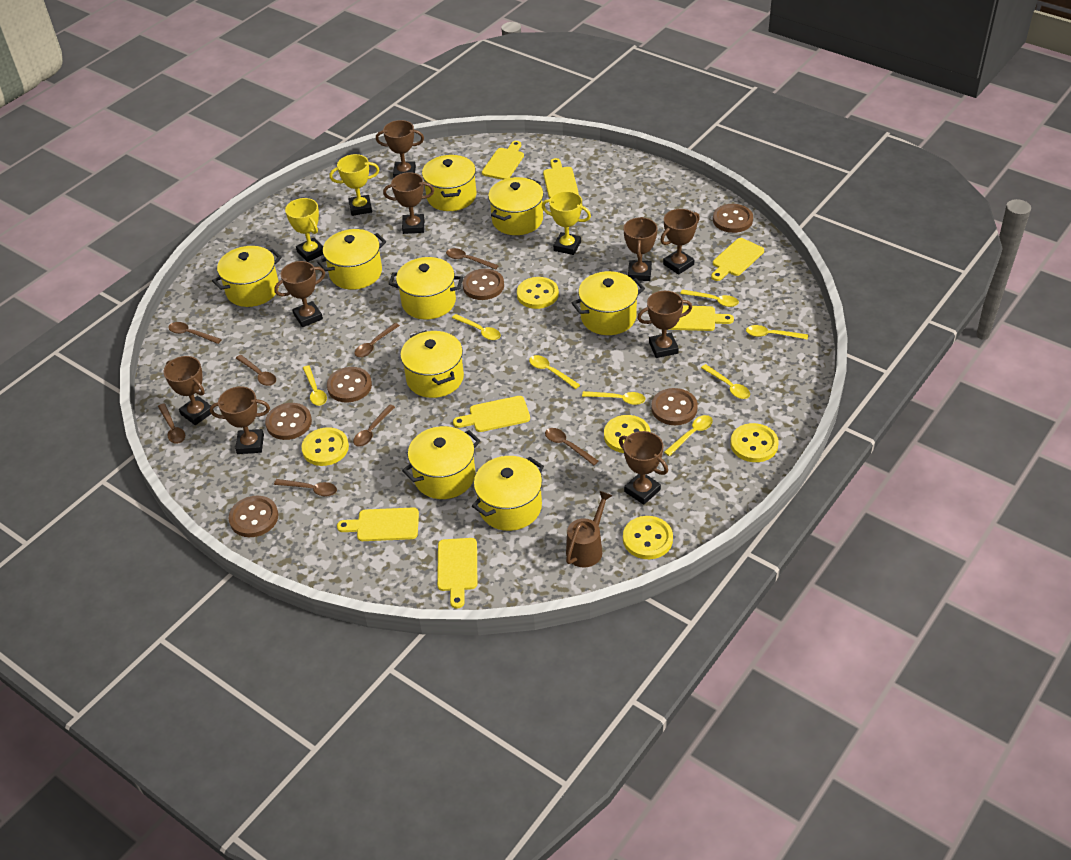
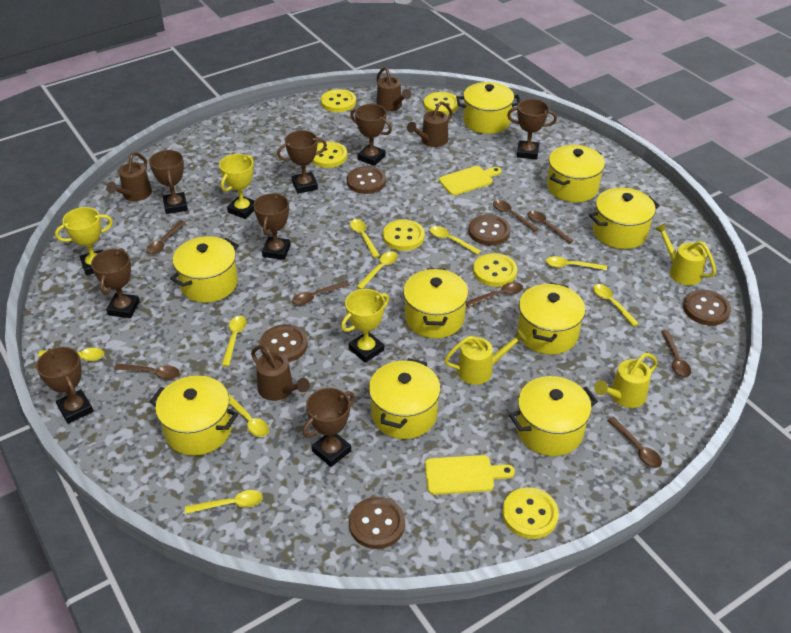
brown button: 6 -> 5
brown trophy: 9 -> 8
brown watering can: 1 -> 4
yellow button: 5 -> 6
yellow cutting board: 7 -> 2
yellow spoon: 8 -> 9
yellow watering can: 0 -> 3

